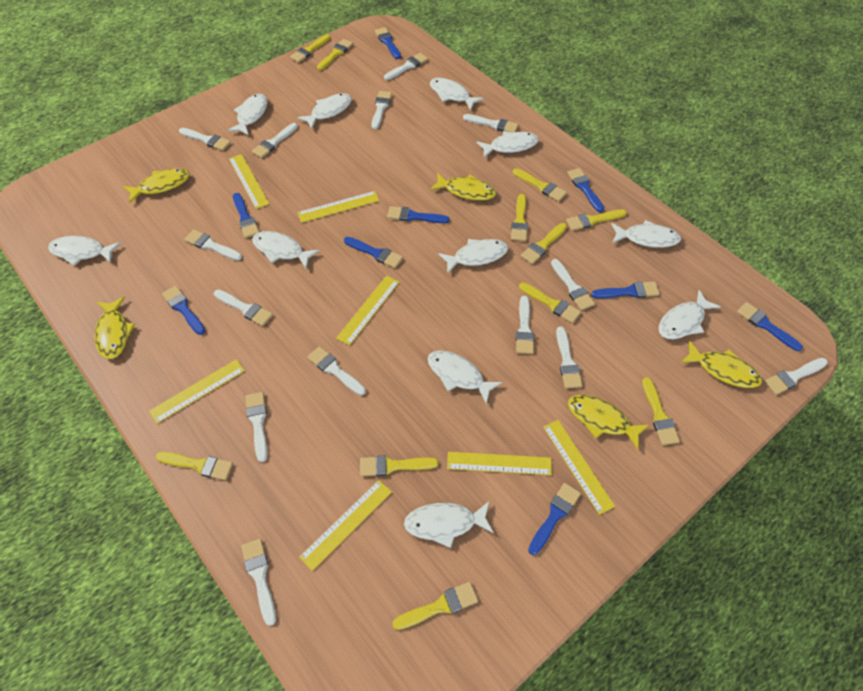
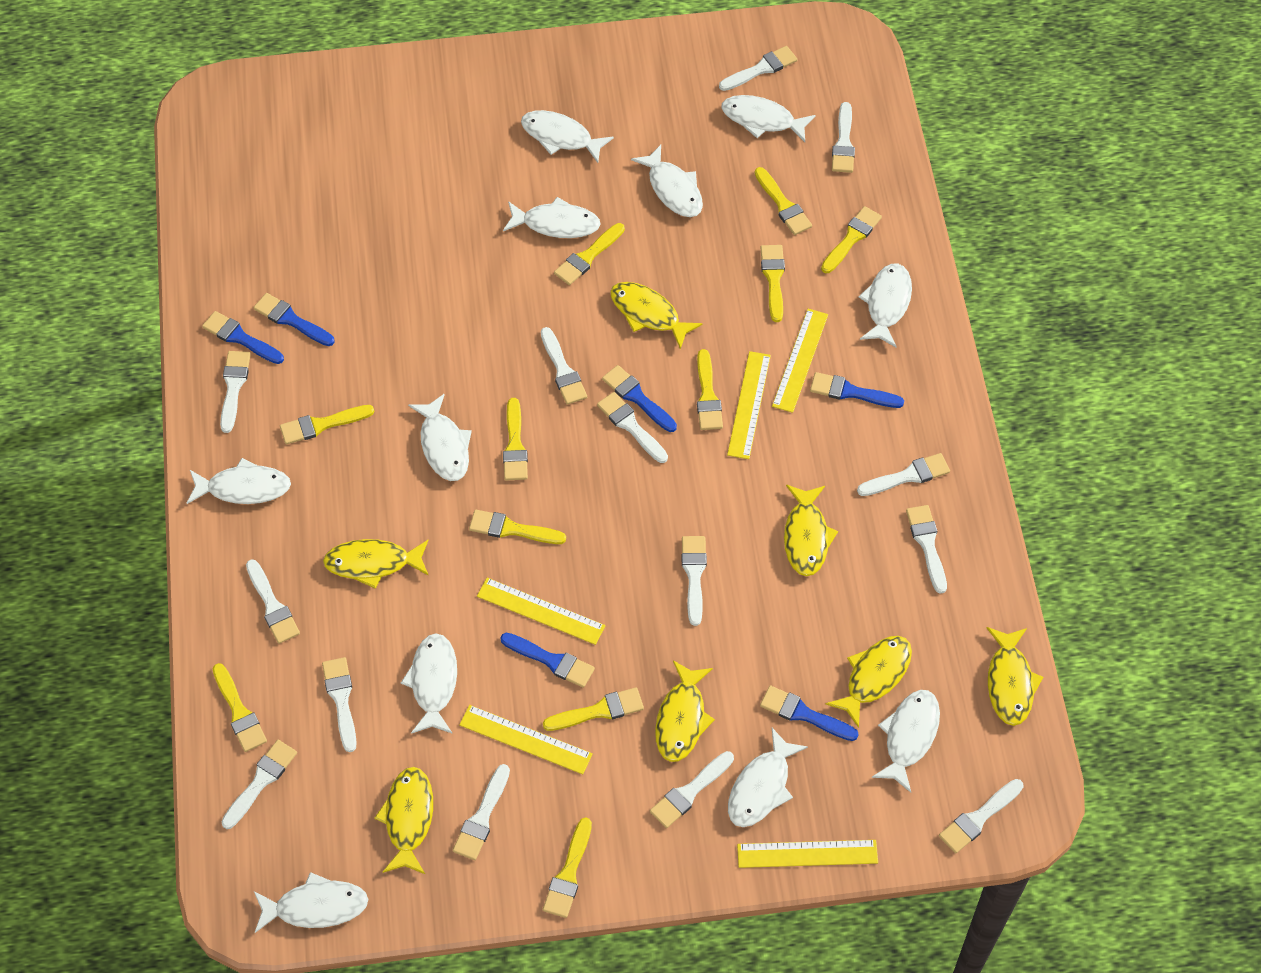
blue brush: 9 -> 6
yellow fish: 5 -> 7
yellow ruler: 7 -> 5

